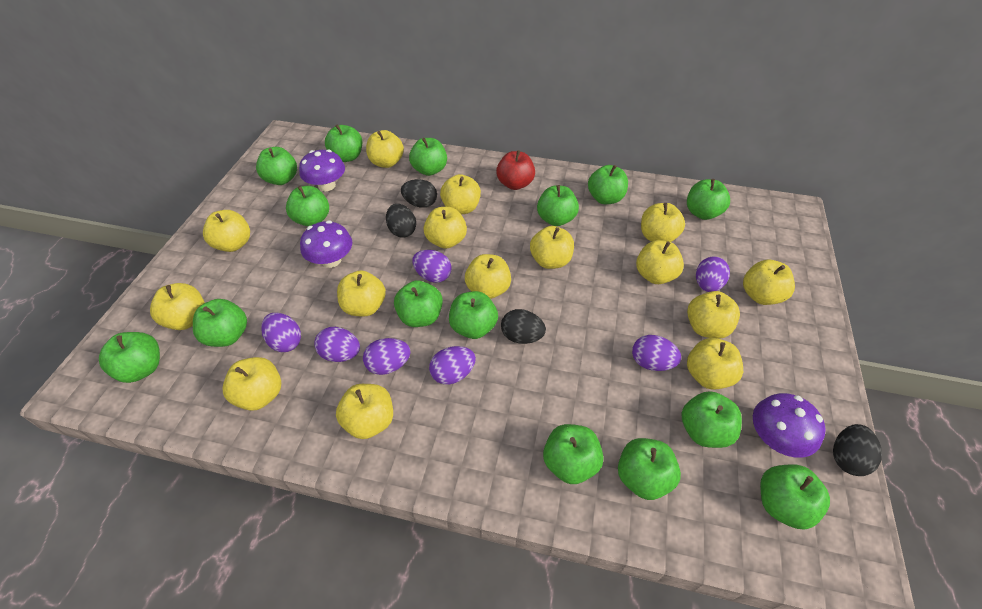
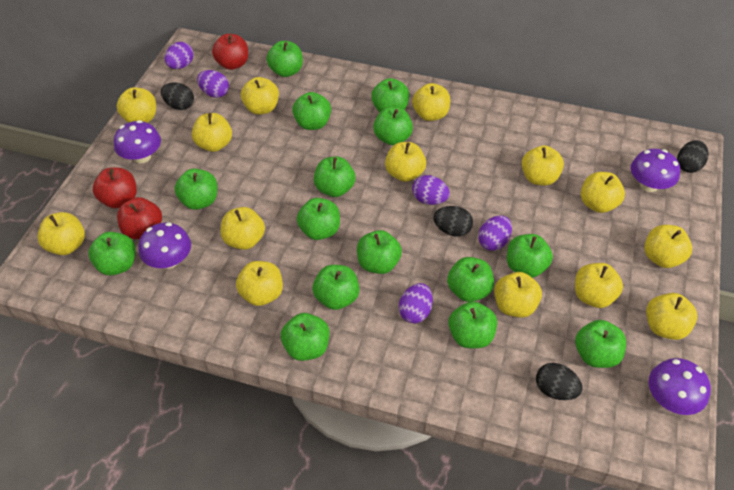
purple egg: 7 -> 5
purple mushroom: 3 -> 4
red apple: 1 -> 3
yellow apple: 15 -> 14

